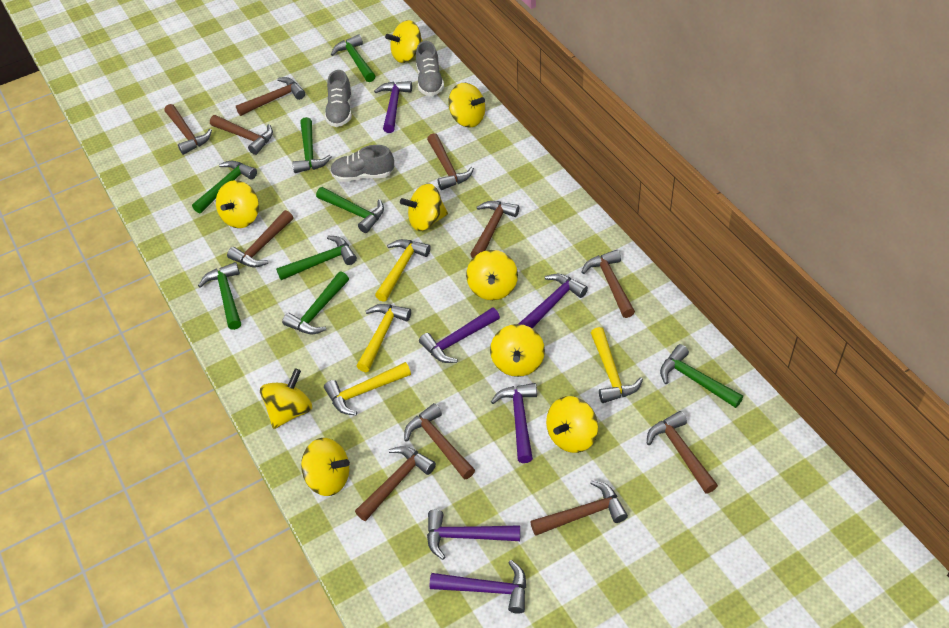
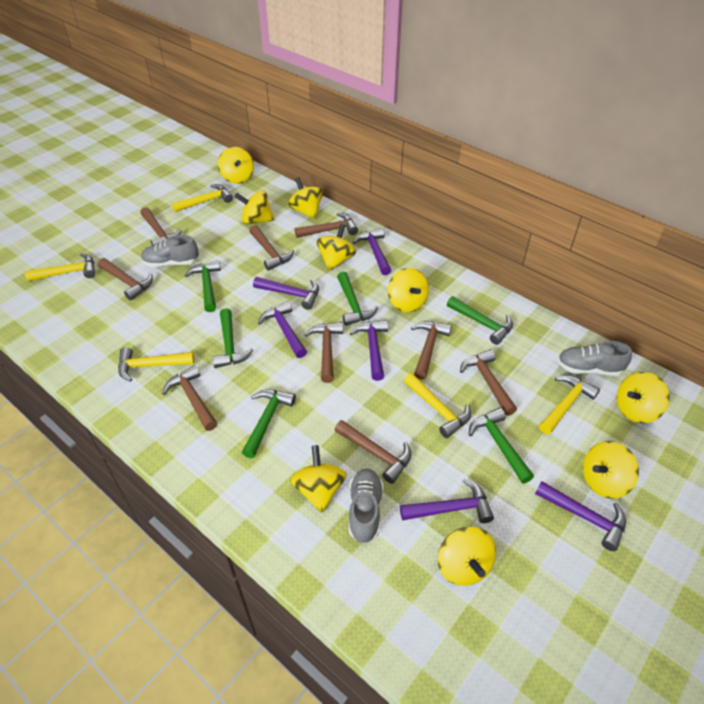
brown hammer: 11 -> 9
green hammer: 8 -> 6
yellow hammer: 4 -> 5

